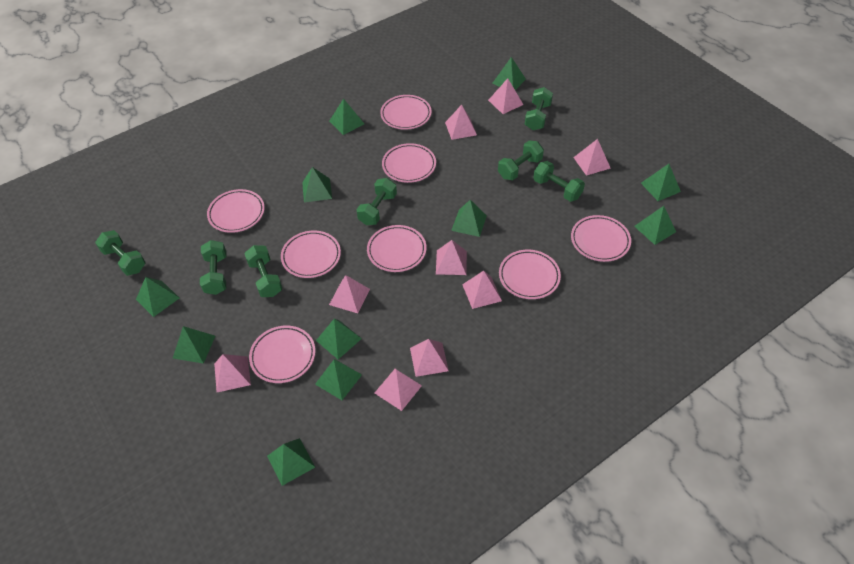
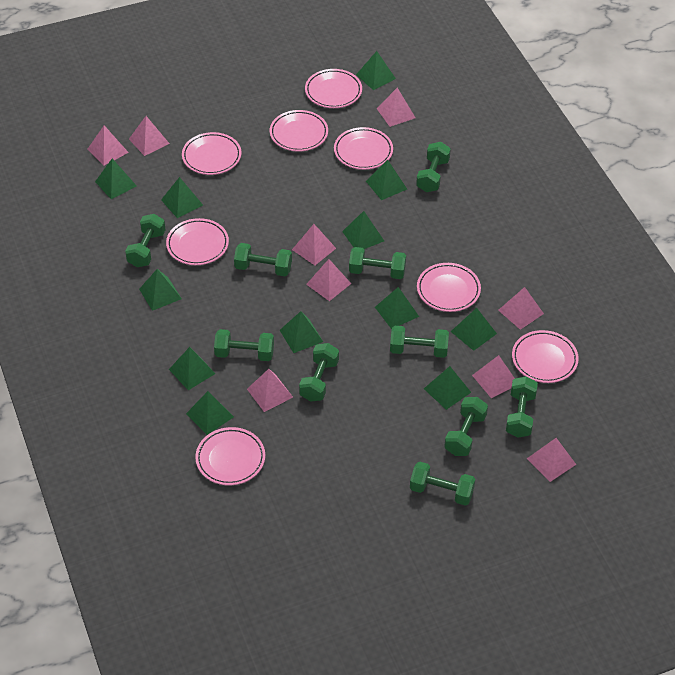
green dumbbell: 7 -> 10
green pyramid: 11 -> 12

